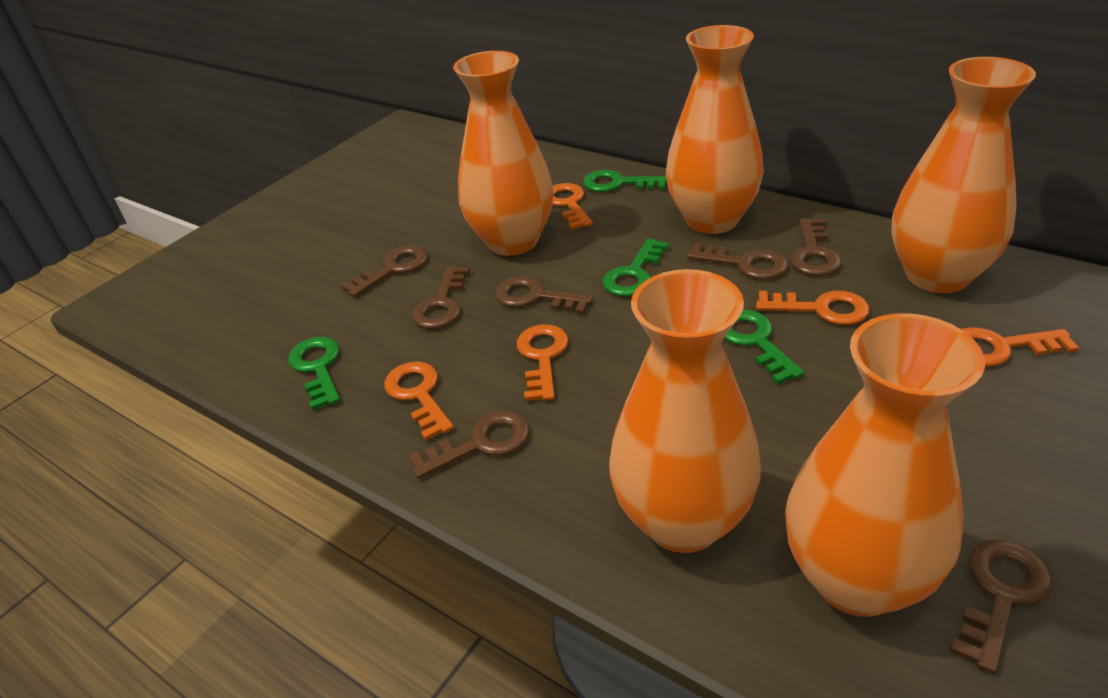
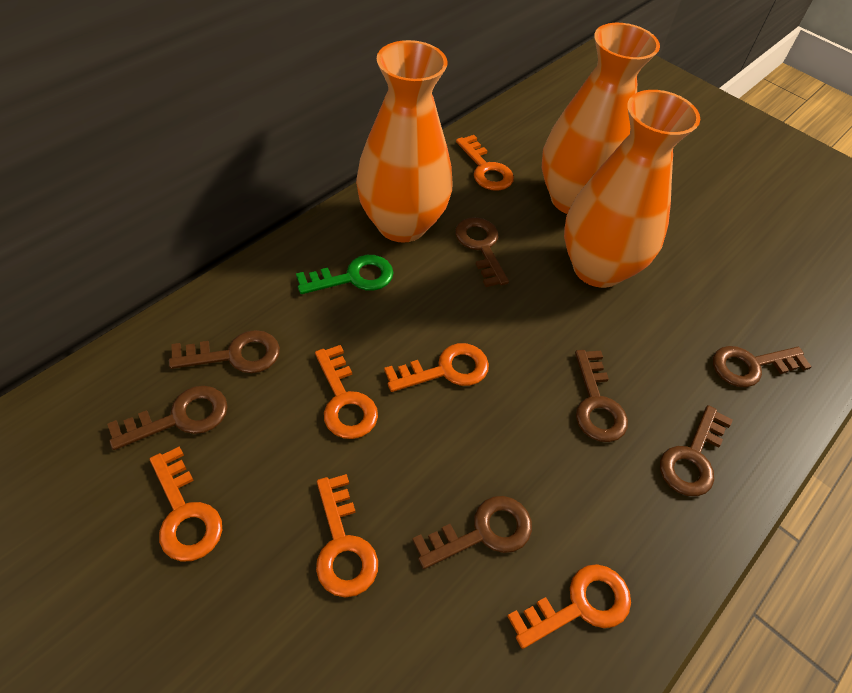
green key: 4 -> 1
orange key: 5 -> 6
orange vase: 5 -> 3

